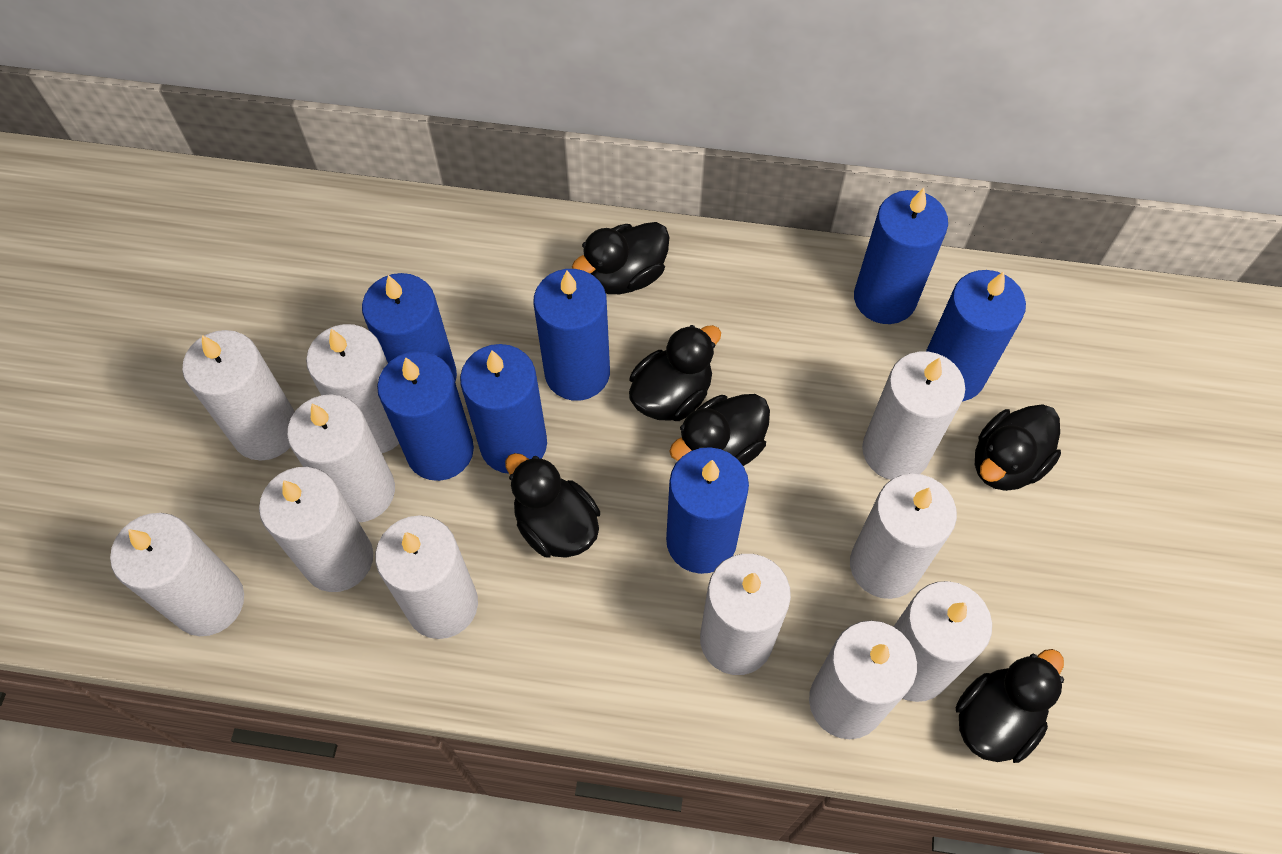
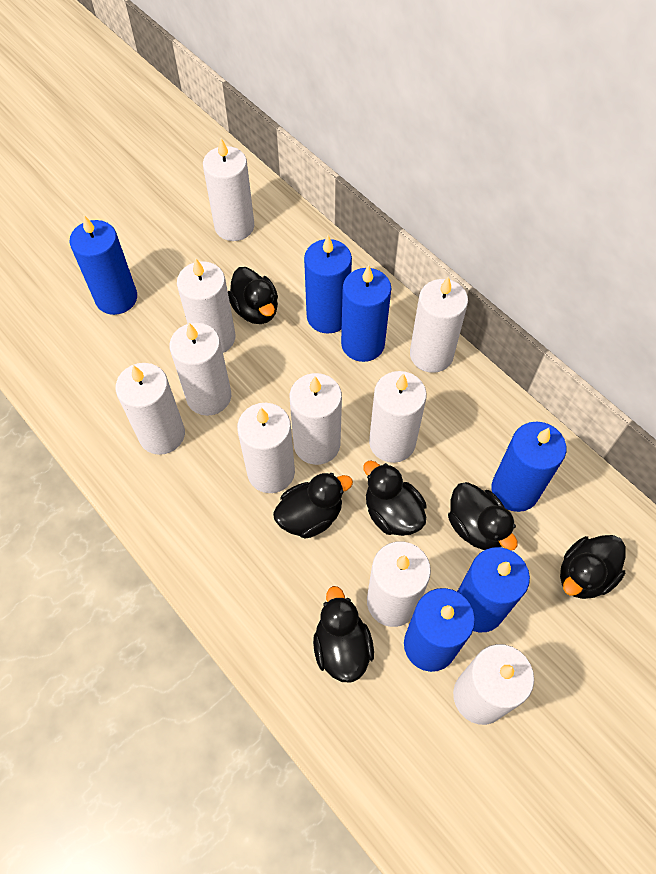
blue candle: 7 -> 6
white candle: 11 -> 10

